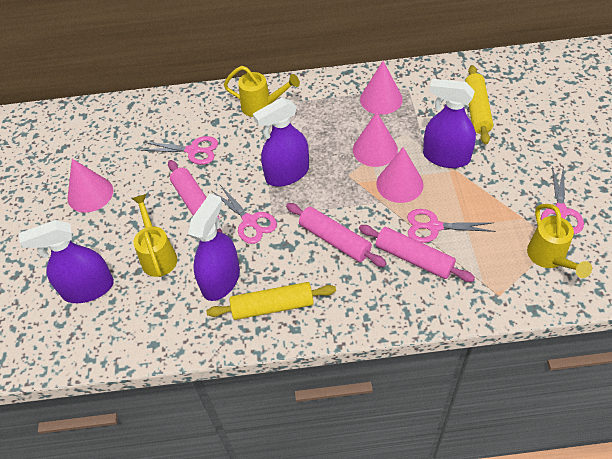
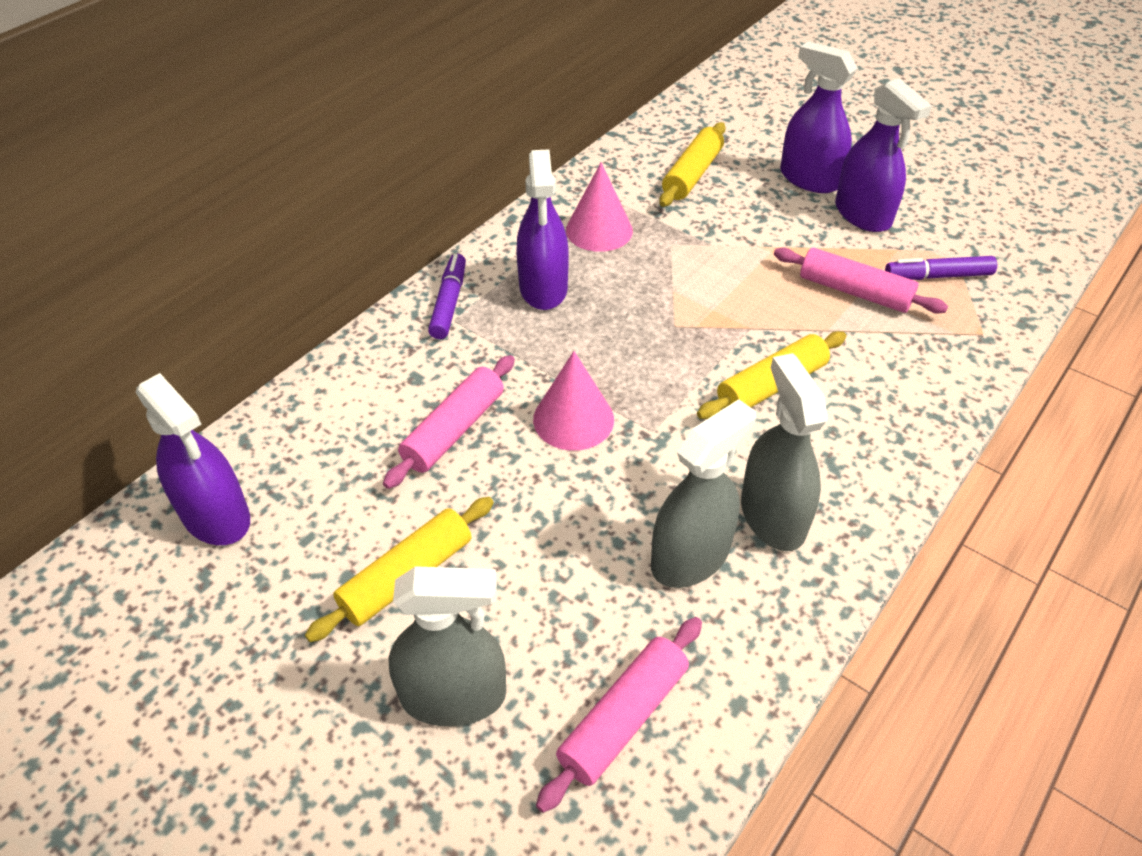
grey spray bottle: 0 -> 3
pink cone: 4 -> 2
pink scissors: 4 -> 0
purple marker: 0 -> 2
yellow rolling pin: 2 -> 3
yellow watering can: 3 -> 0

